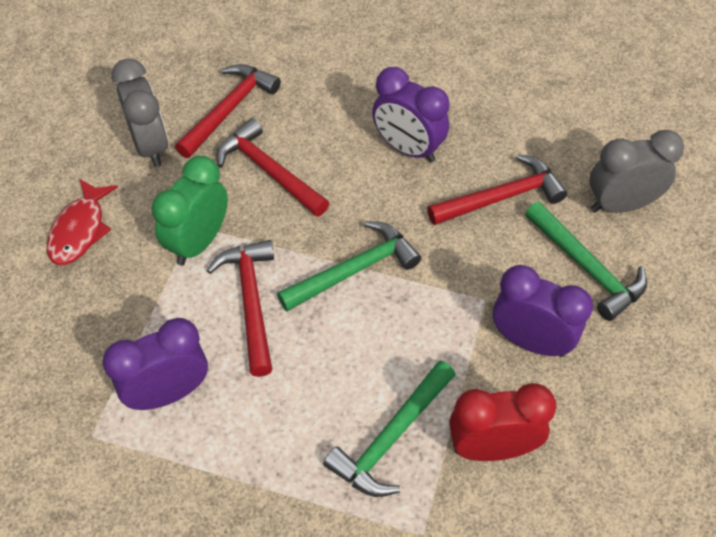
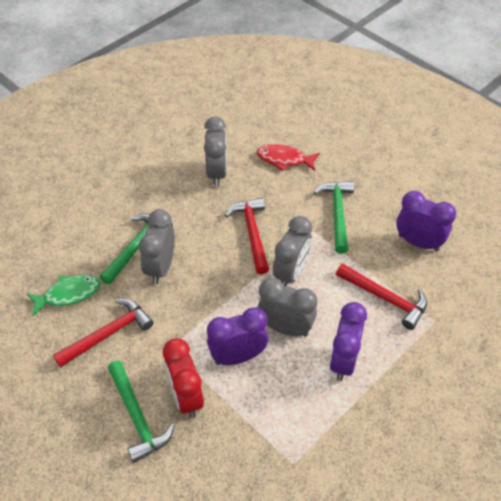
green clock: 1 -> 0
green fish: 0 -> 1
grey clock: 2 -> 4
red hammer: 4 -> 3

